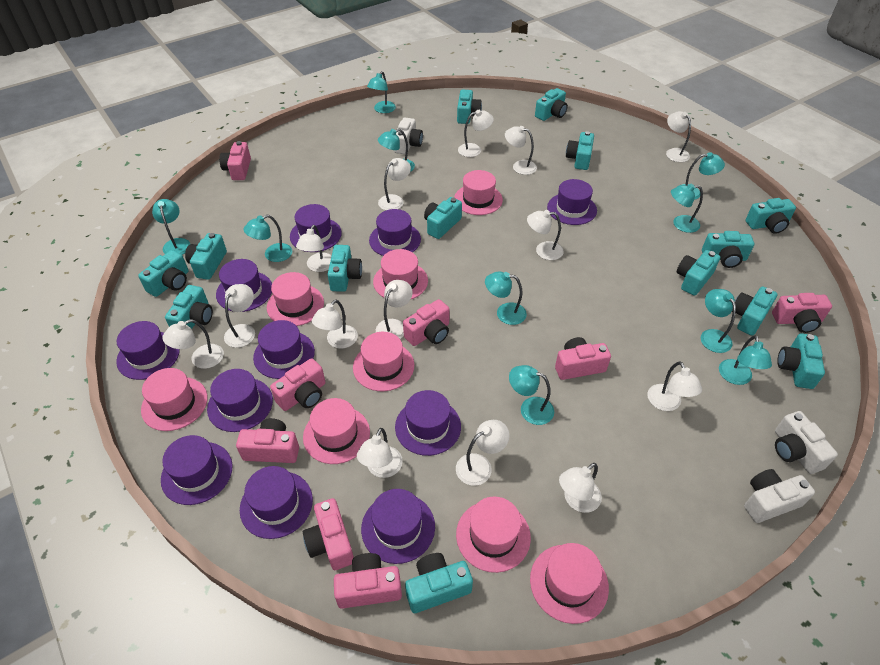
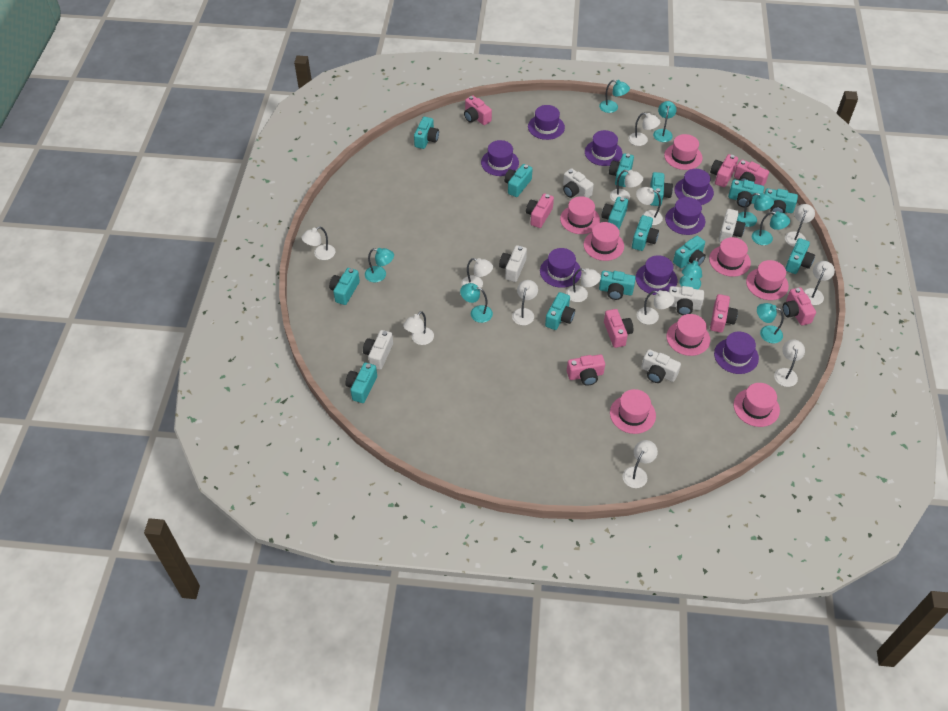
purple hat: 11 -> 8
turquoise lamp: 10 -> 8
white camera: 3 -> 6
white lamp: 14 -> 13

